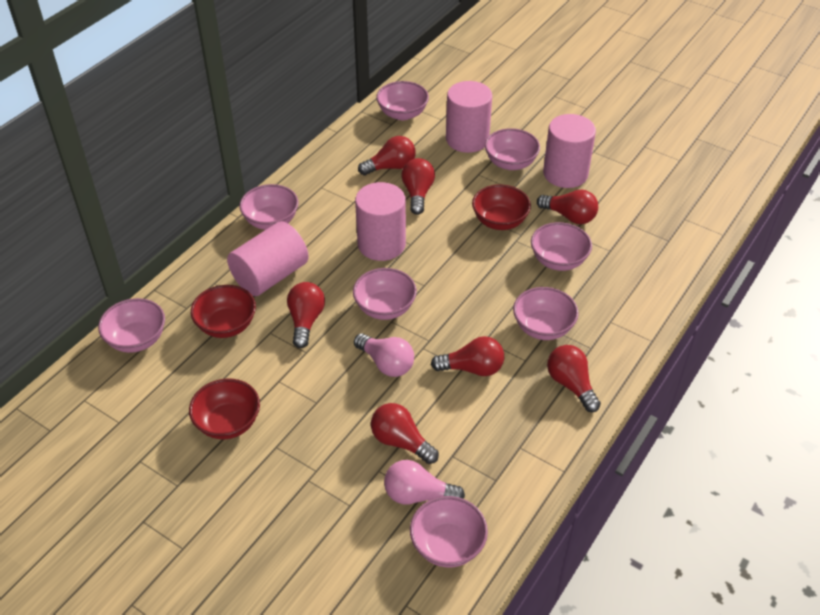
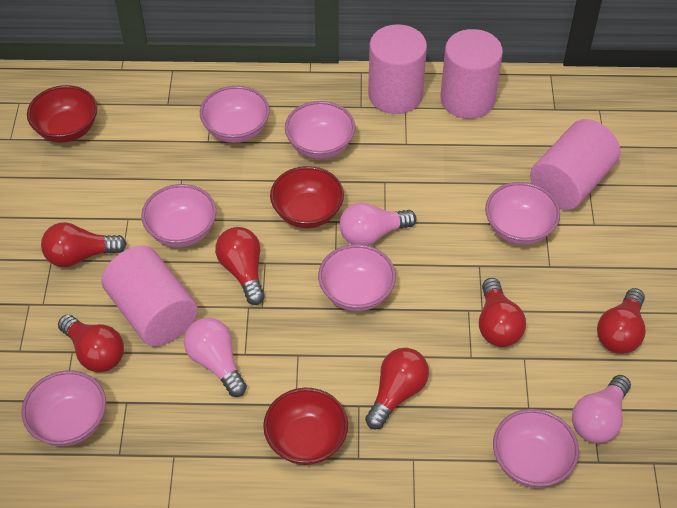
pink bowl: 8 -> 7
pink light bulb: 2 -> 3
red light bulb: 7 -> 6

